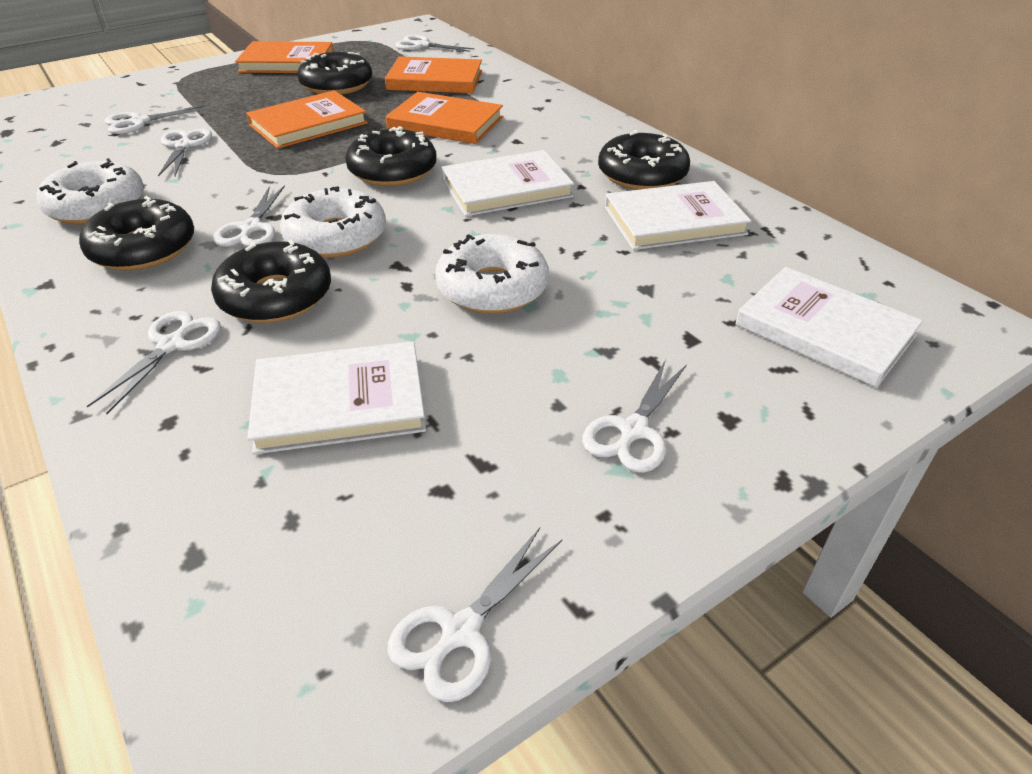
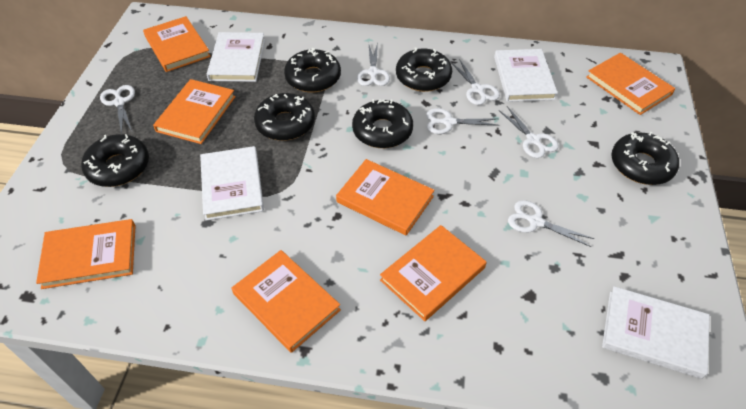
black donut: 5 -> 6
orange book: 4 -> 7
white donut: 3 -> 0
white scissors: 7 -> 6

